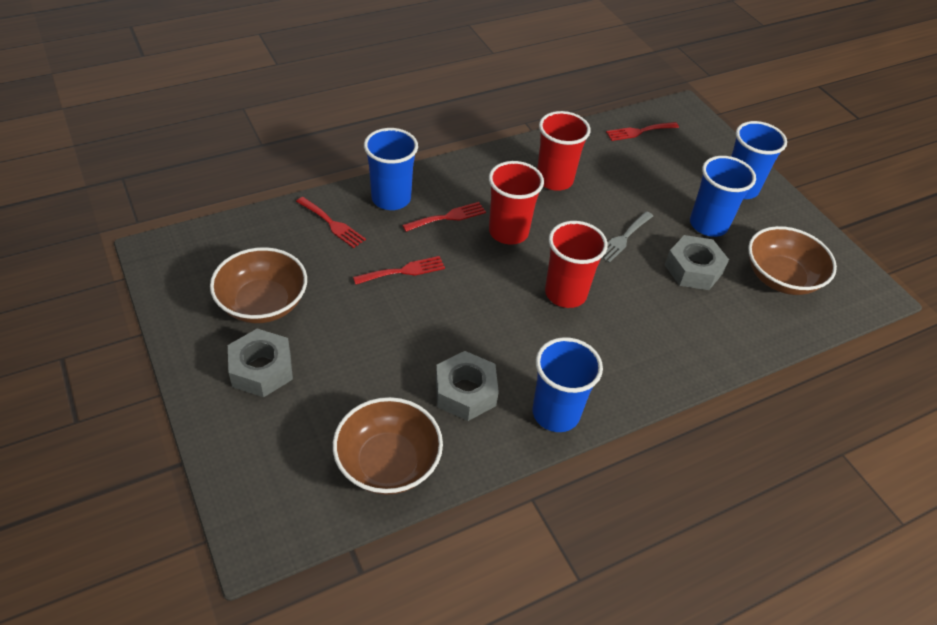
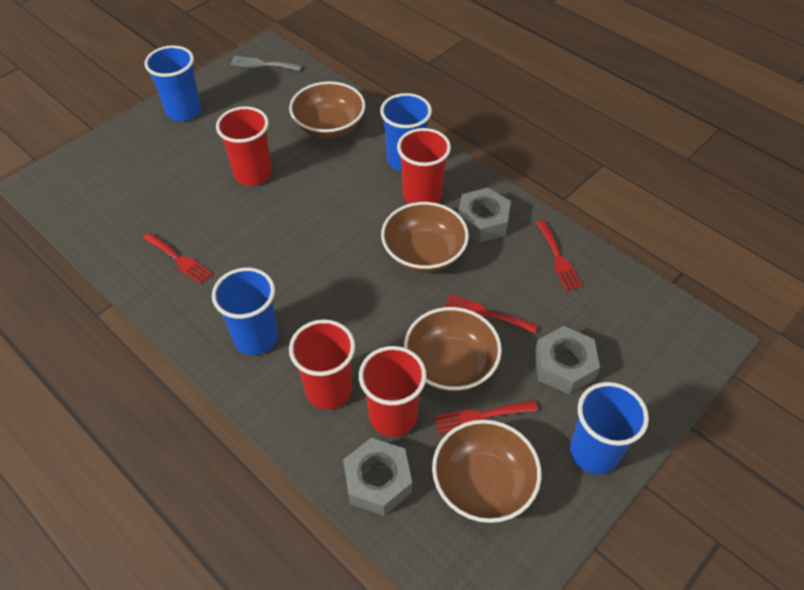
brown bowl: 3 -> 4
red cup: 3 -> 4

